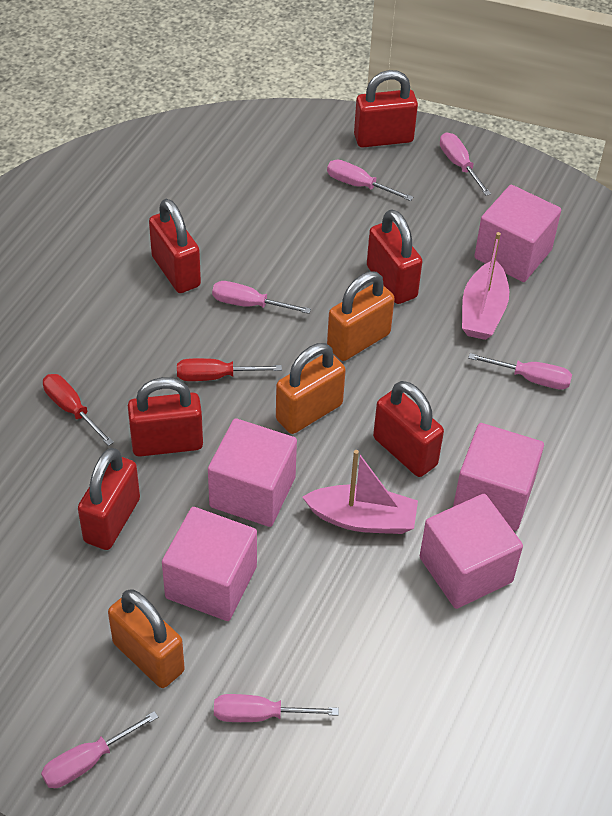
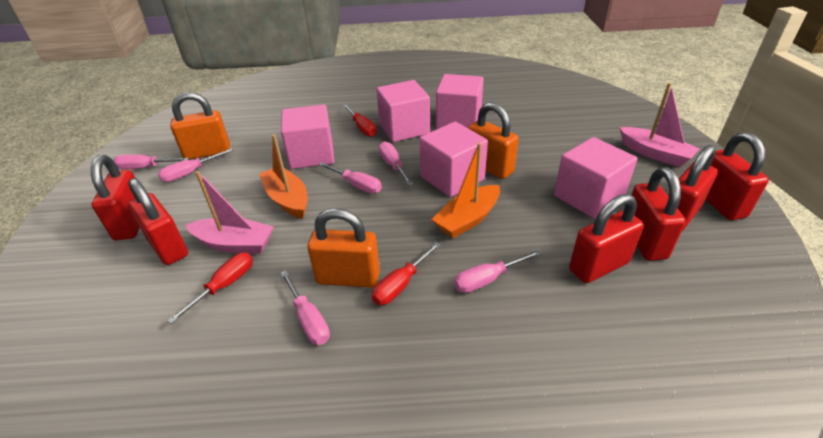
orange boat: 0 -> 2
red screwdriver: 2 -> 3

